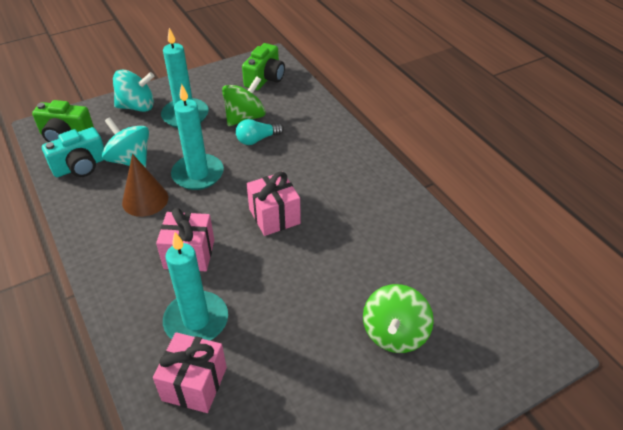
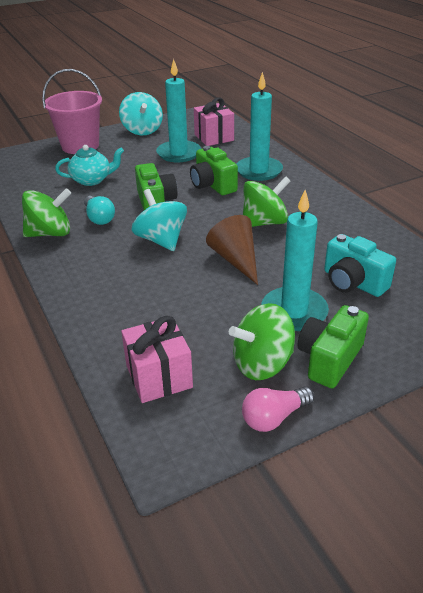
green camera: 2 -> 3
green spinning top: 2 -> 3
pink bucket: 0 -> 1
pink gift: 3 -> 2
pink light bulb: 0 -> 1
turquoise teapot: 0 -> 1

